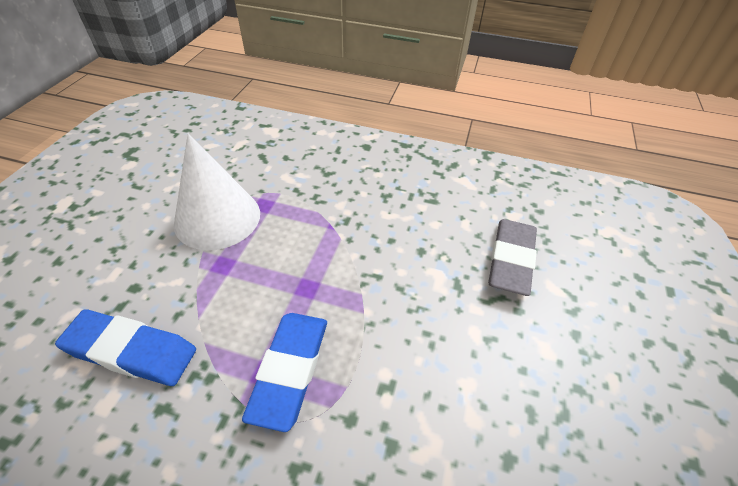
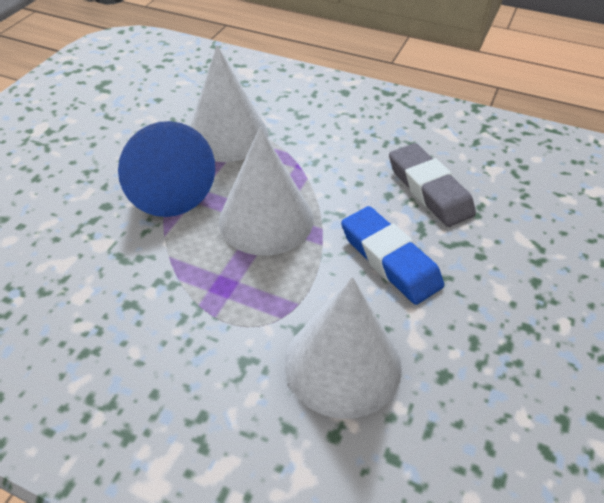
blue cone: 0 -> 1
blue eraser: 2 -> 1
white cone: 1 -> 3

